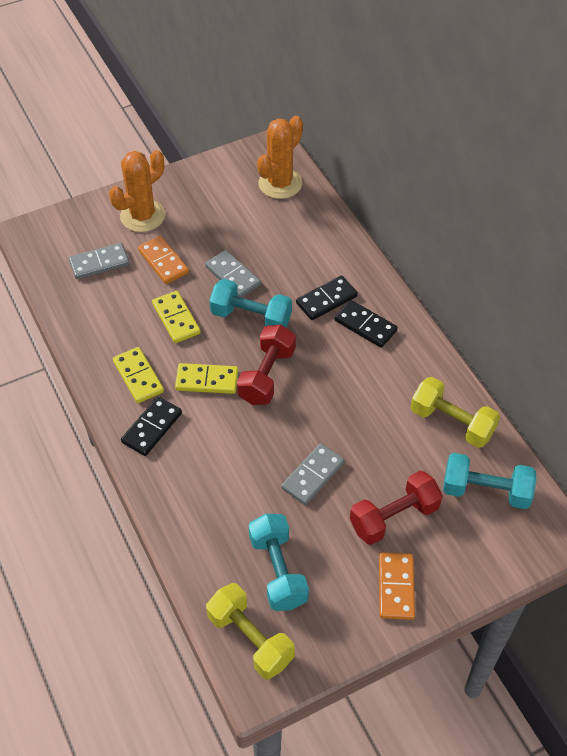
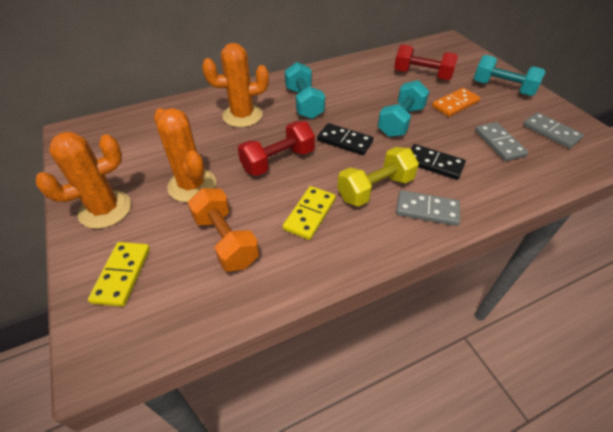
black domino: 3 -> 2
orange cactus: 2 -> 3
orange domino: 2 -> 1
orange dumbbell: 0 -> 1
yellow domino: 3 -> 2
yellow dumbbell: 2 -> 1

